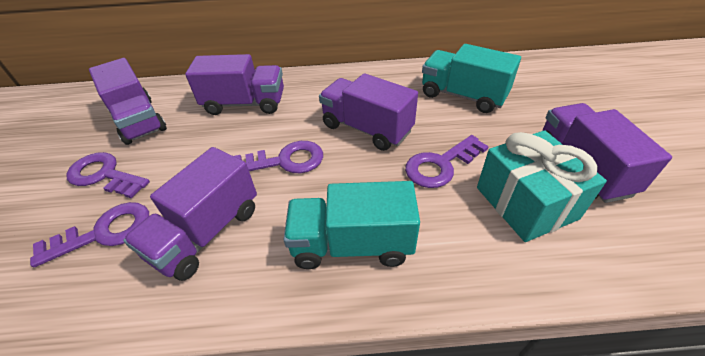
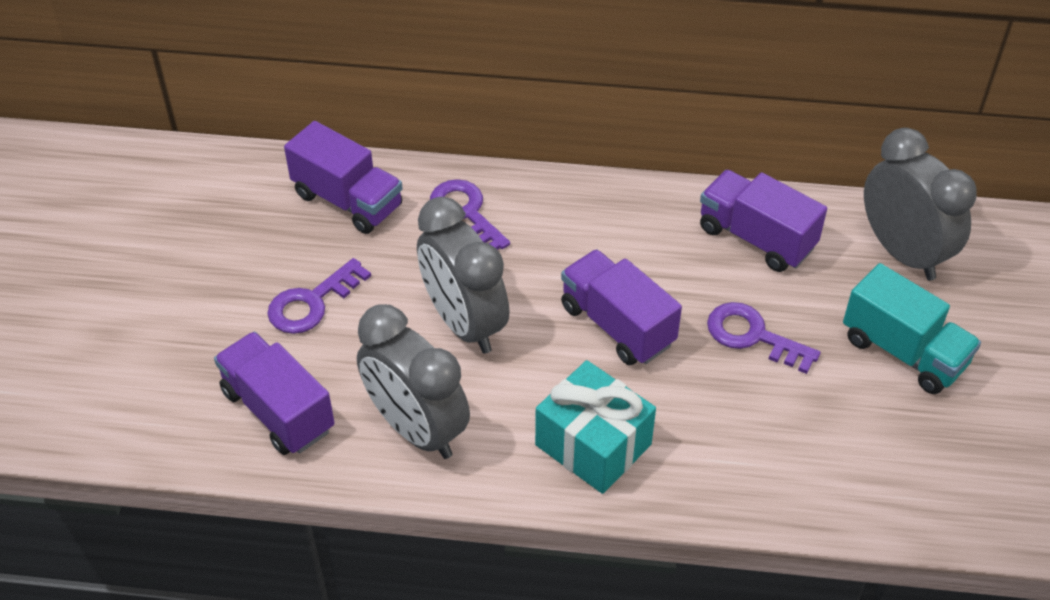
grey clock: 0 -> 3
purple key: 4 -> 3
purple truck: 5 -> 4
turquoise truck: 2 -> 1

